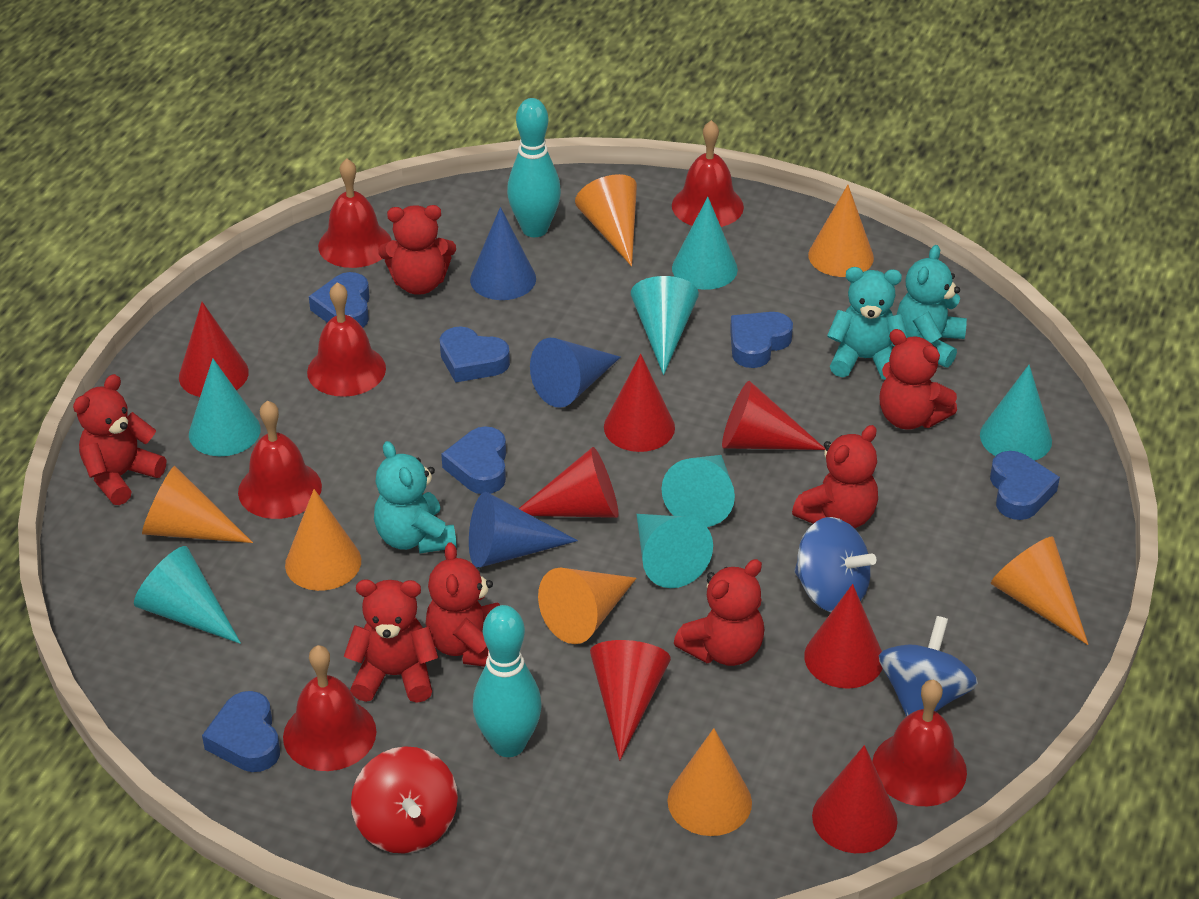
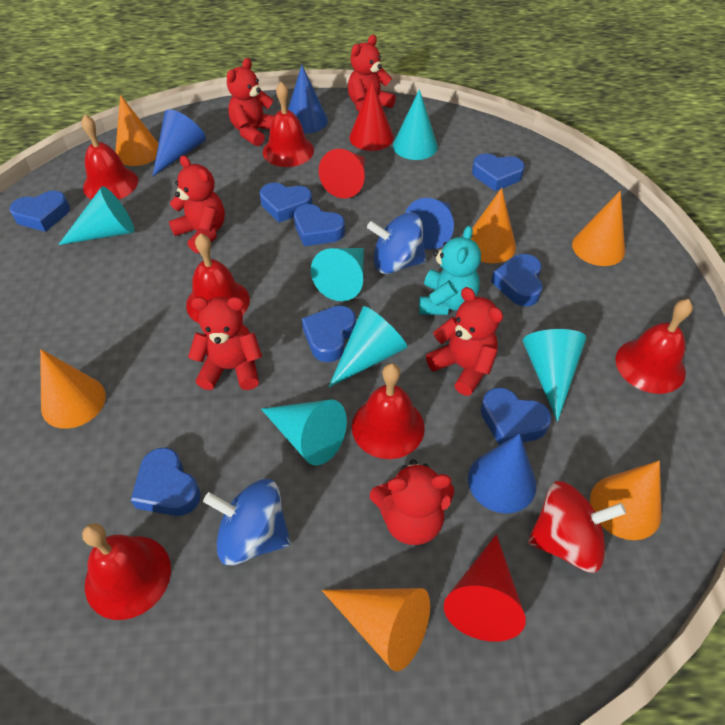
blue cone: 3 -> 4
blue heart: 6 -> 8
orange cone: 7 -> 6
red cone: 7 -> 3
red teddy bear: 7 -> 6
turquoise bowling pin: 2 -> 0
turquoise cone: 7 -> 6
turquoise teddy bear: 3 -> 1

